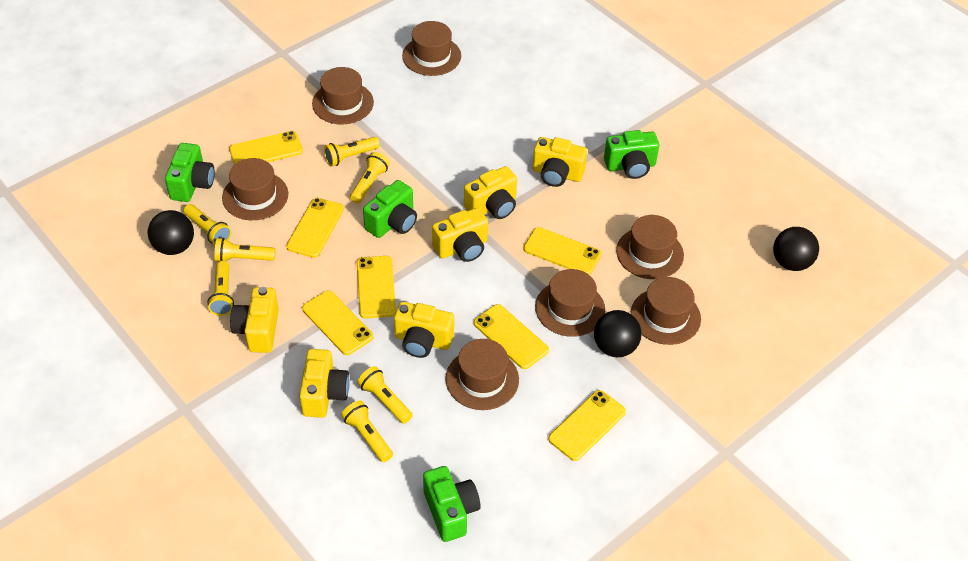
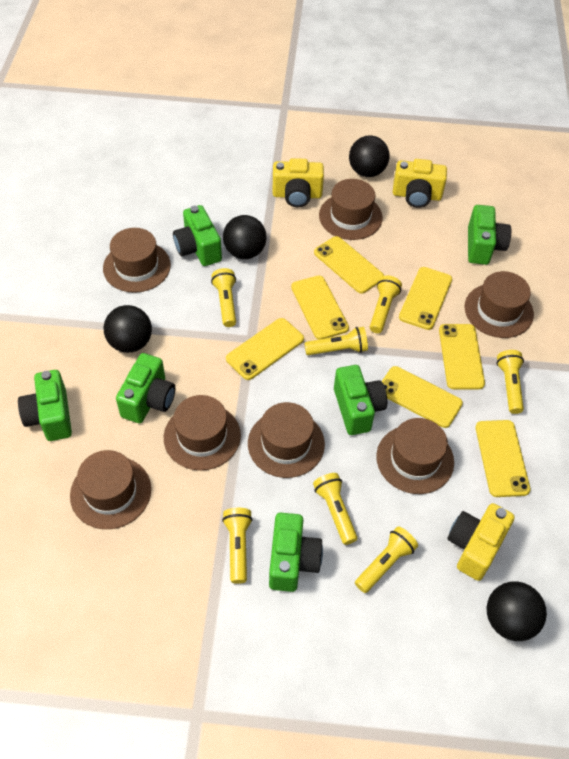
black ball: 3 -> 4
green camera: 4 -> 6
yellow camera: 6 -> 3

